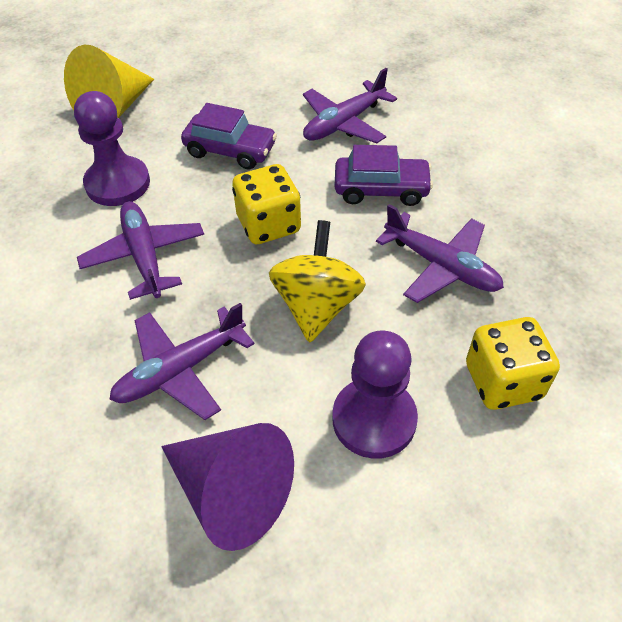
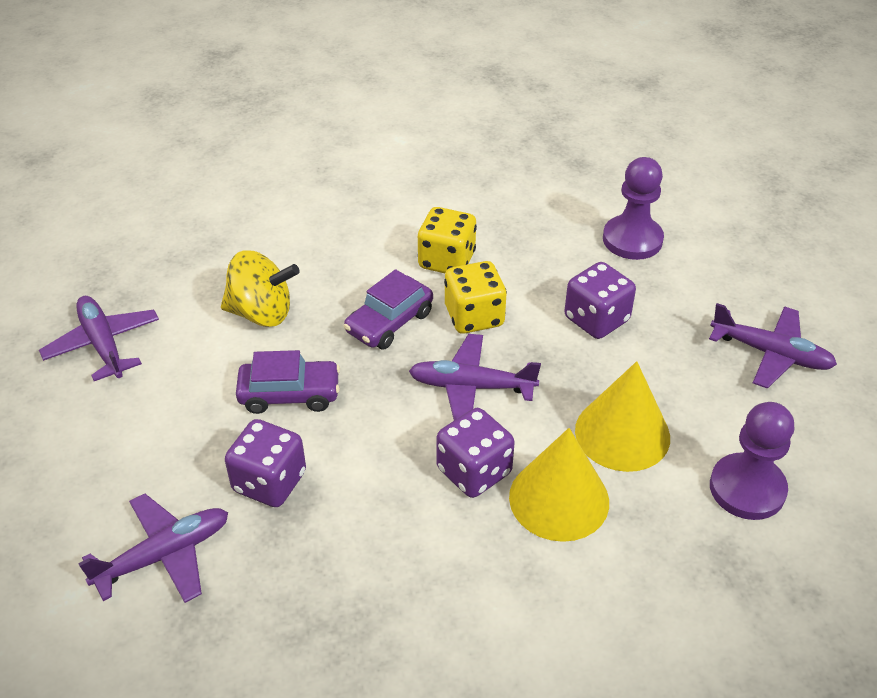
purple cone: 1 -> 0
purple dice: 0 -> 3
yellow cone: 1 -> 2

